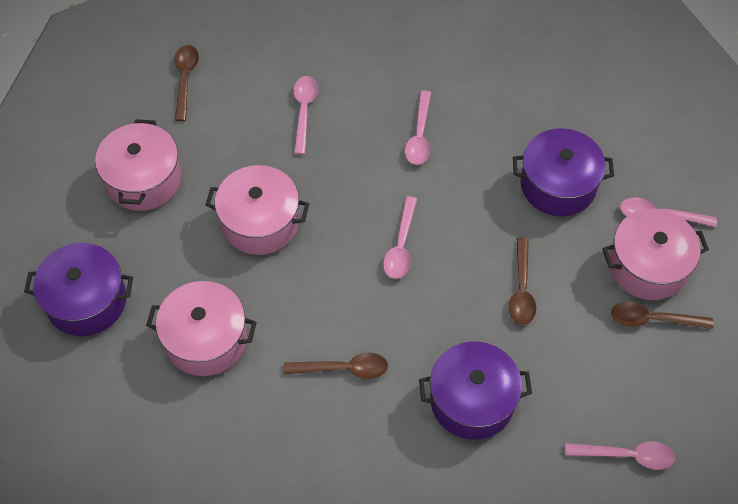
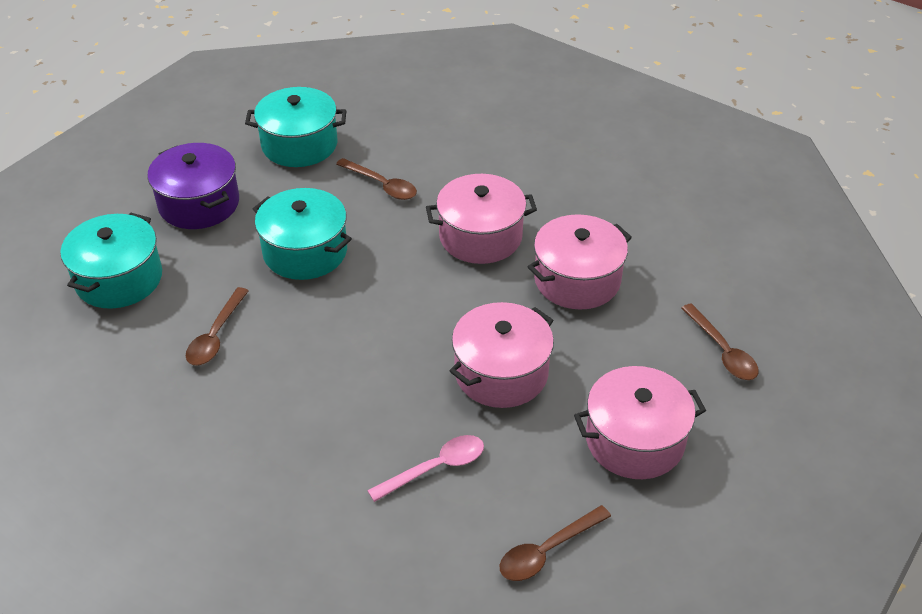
pink spoon: 5 -> 1
purple pot: 3 -> 1
turquoise pot: 0 -> 3

